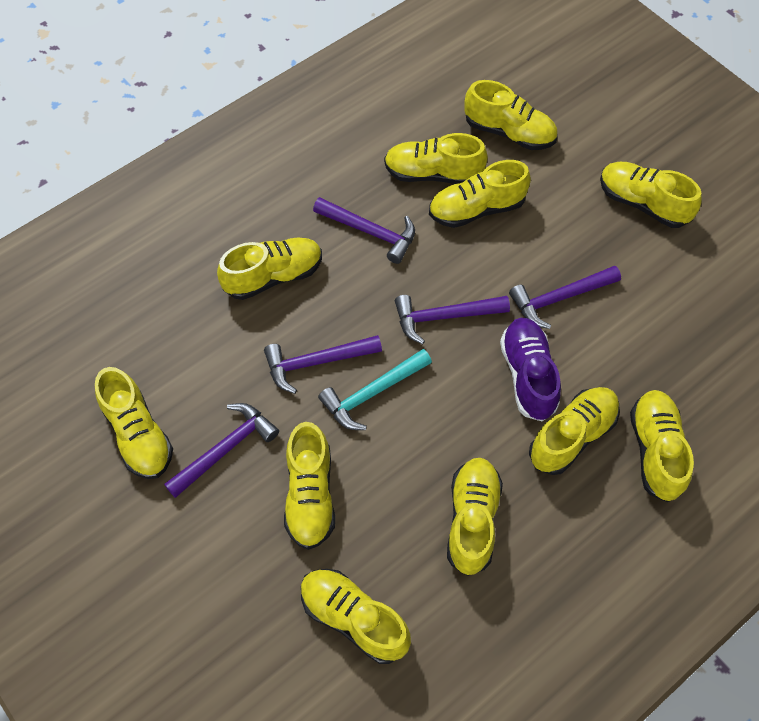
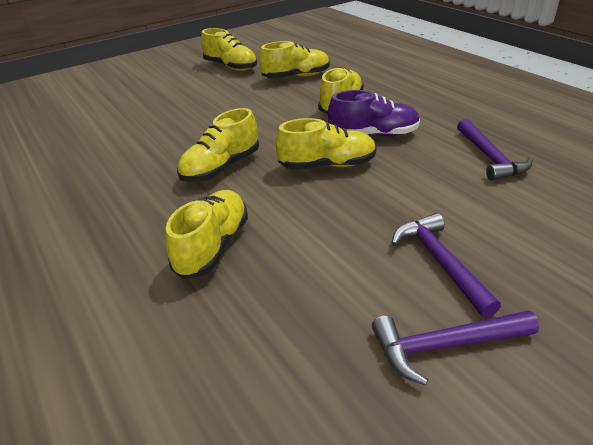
purple hammer: 5 -> 3
turquoise hammer: 1 -> 0
yellow shoe: 11 -> 6

